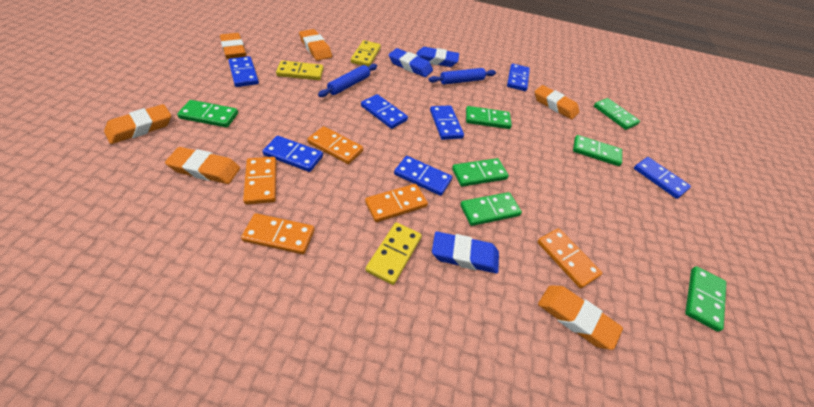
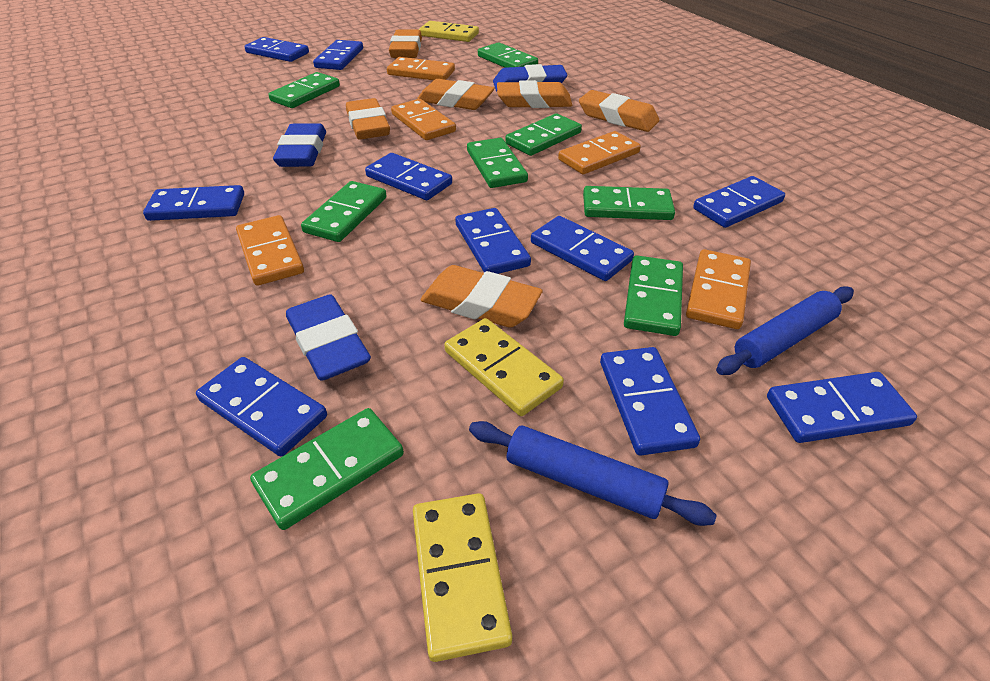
blue domino: 7 -> 10
green domino: 7 -> 8

